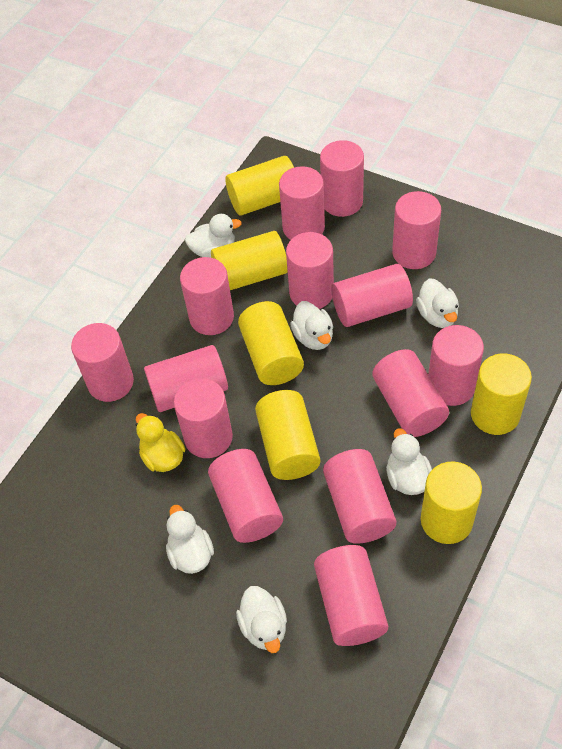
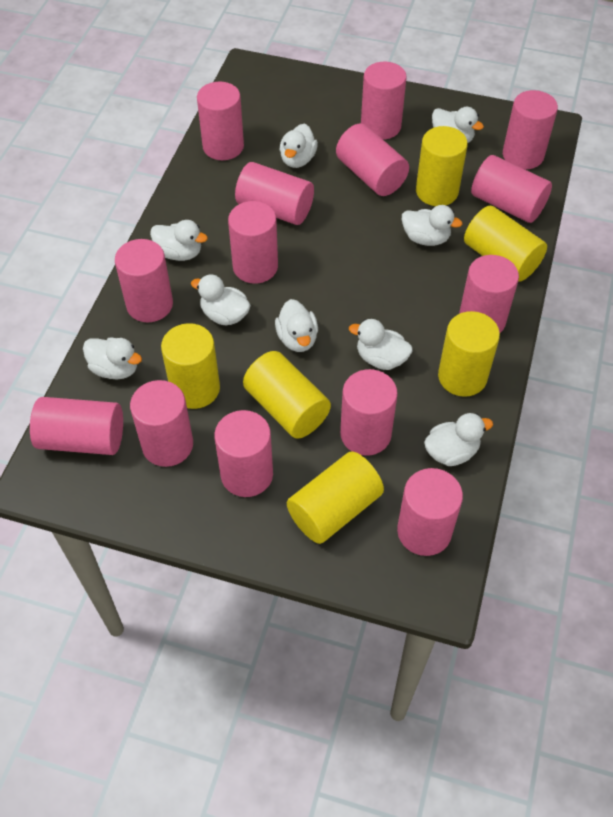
white duck: 6 -> 9
yellow duck: 1 -> 0

